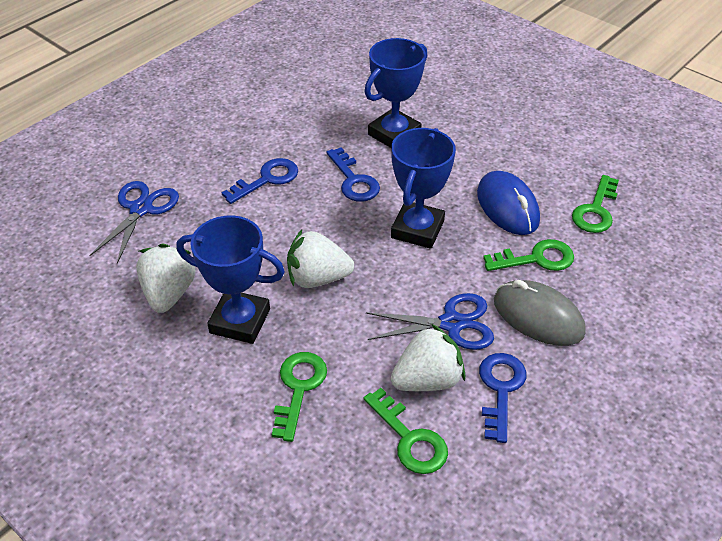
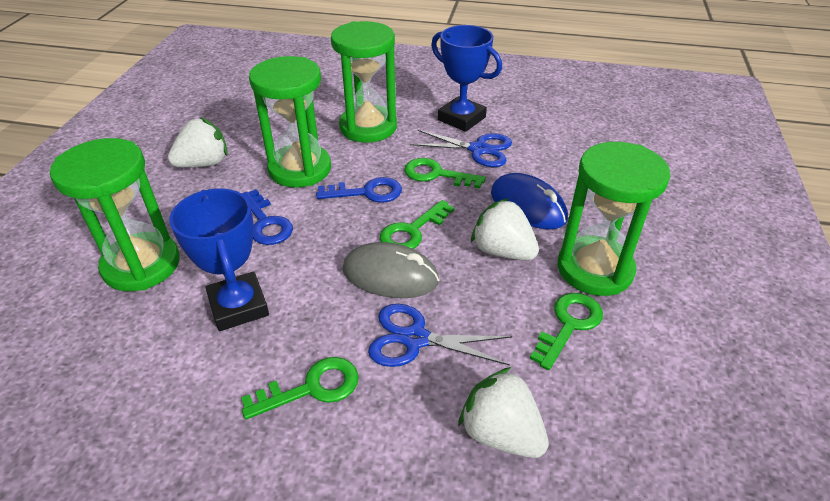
blue key: 3 -> 2
blue trophy: 3 -> 2
green hourglass: 0 -> 4

